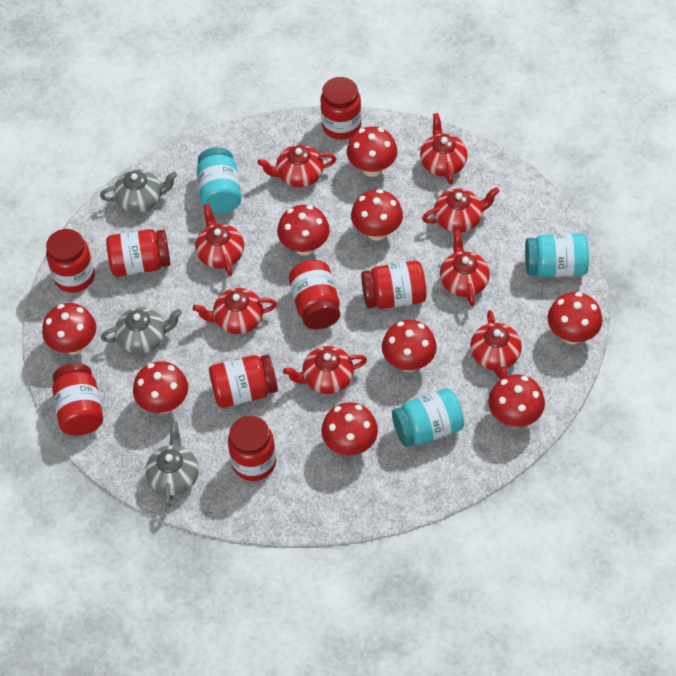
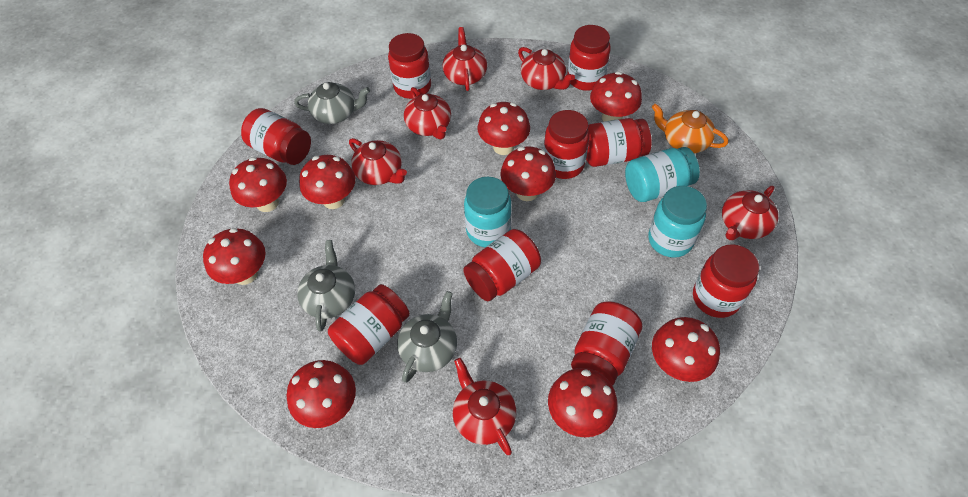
orange teapot: 0 -> 1
red jar: 8 -> 9
red teapot: 8 -> 6

